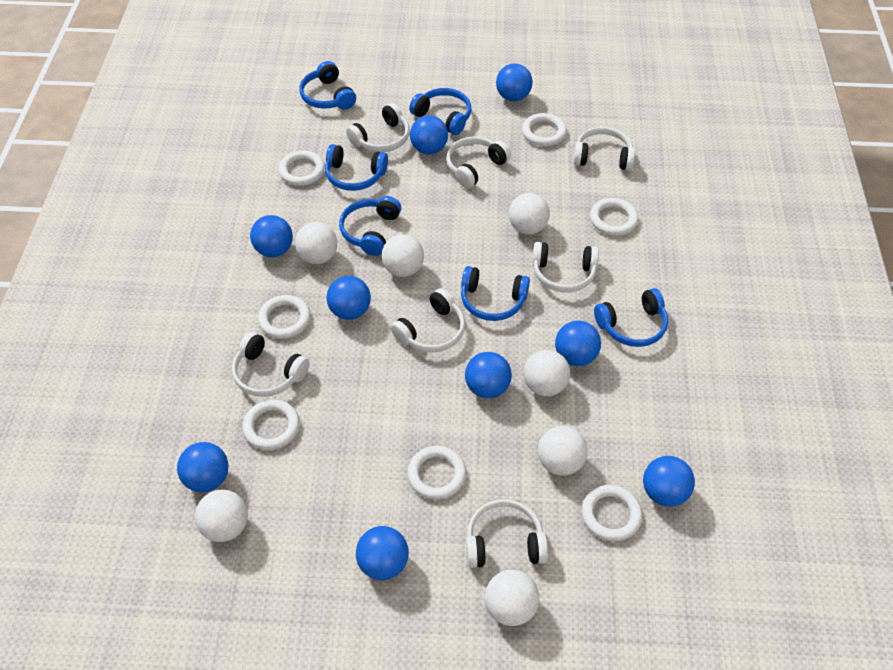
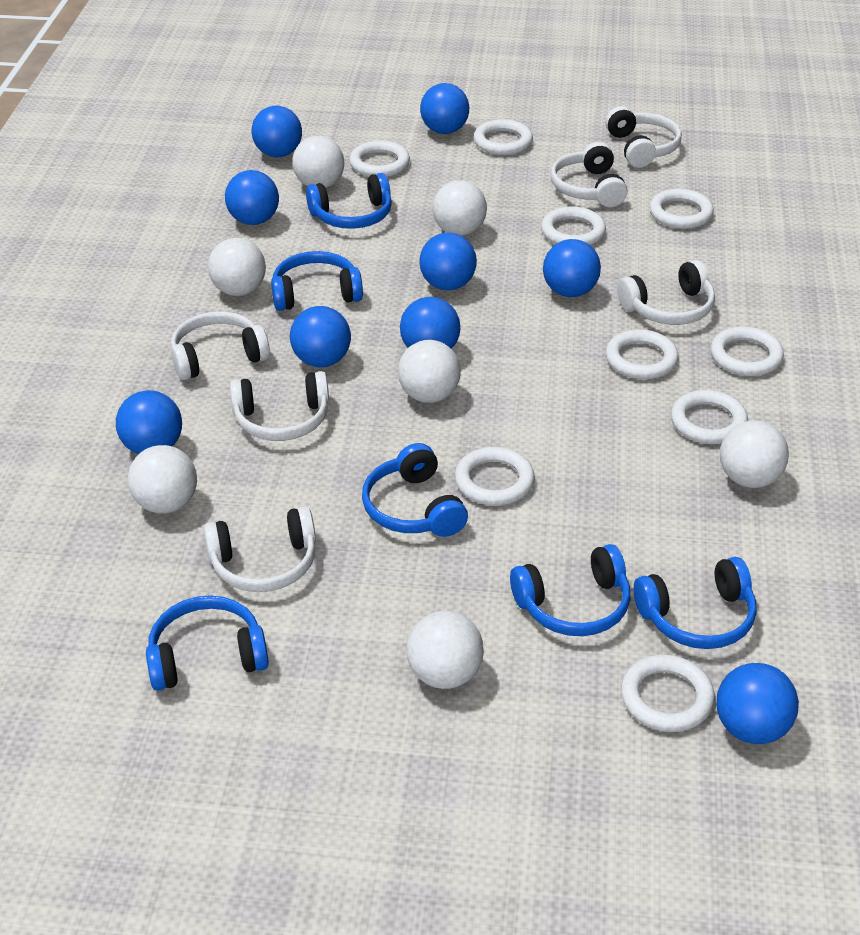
white headphones: 7 -> 6
white ring: 7 -> 9

